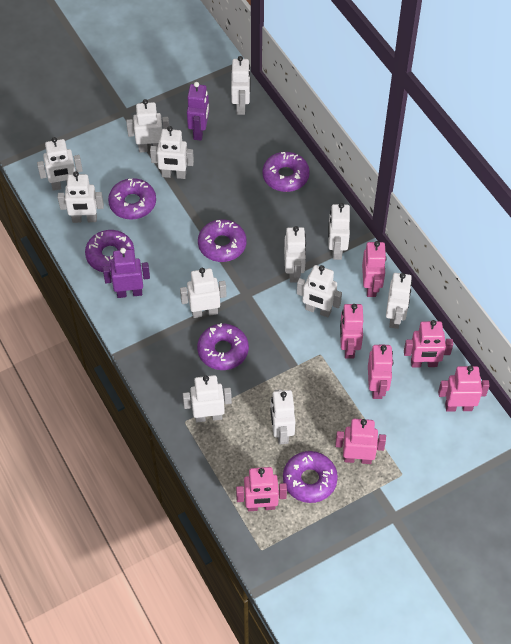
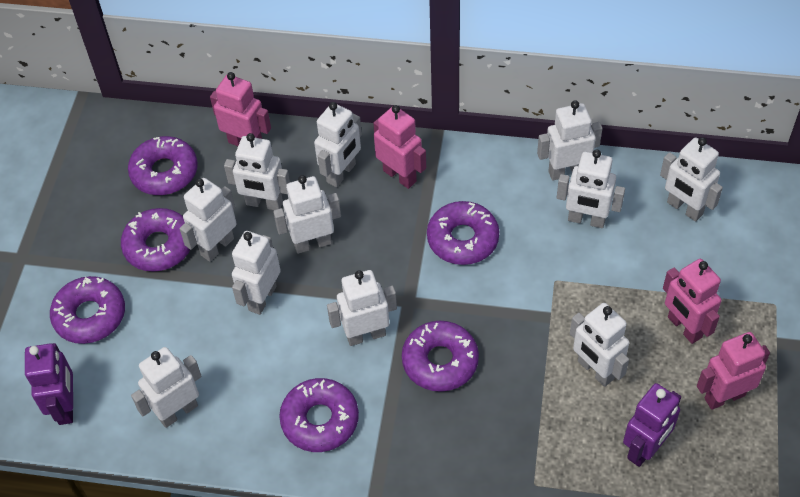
pink robot: 7 -> 4
white robot: 12 -> 11

